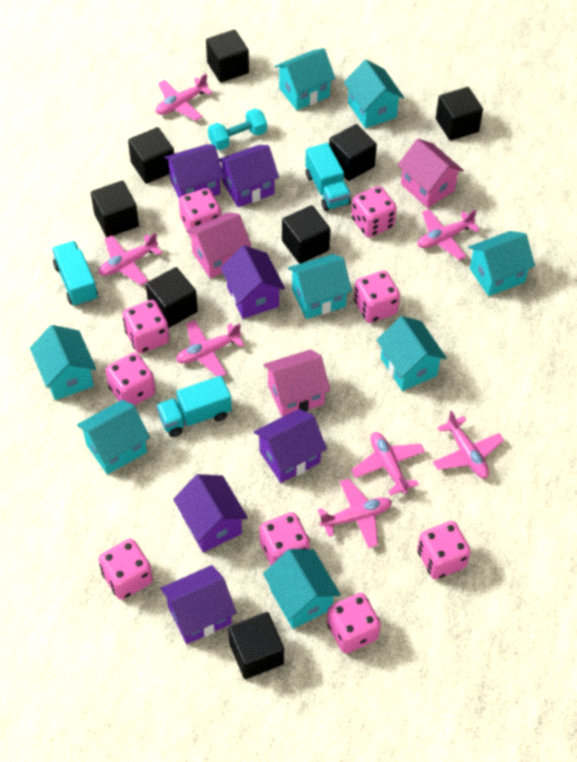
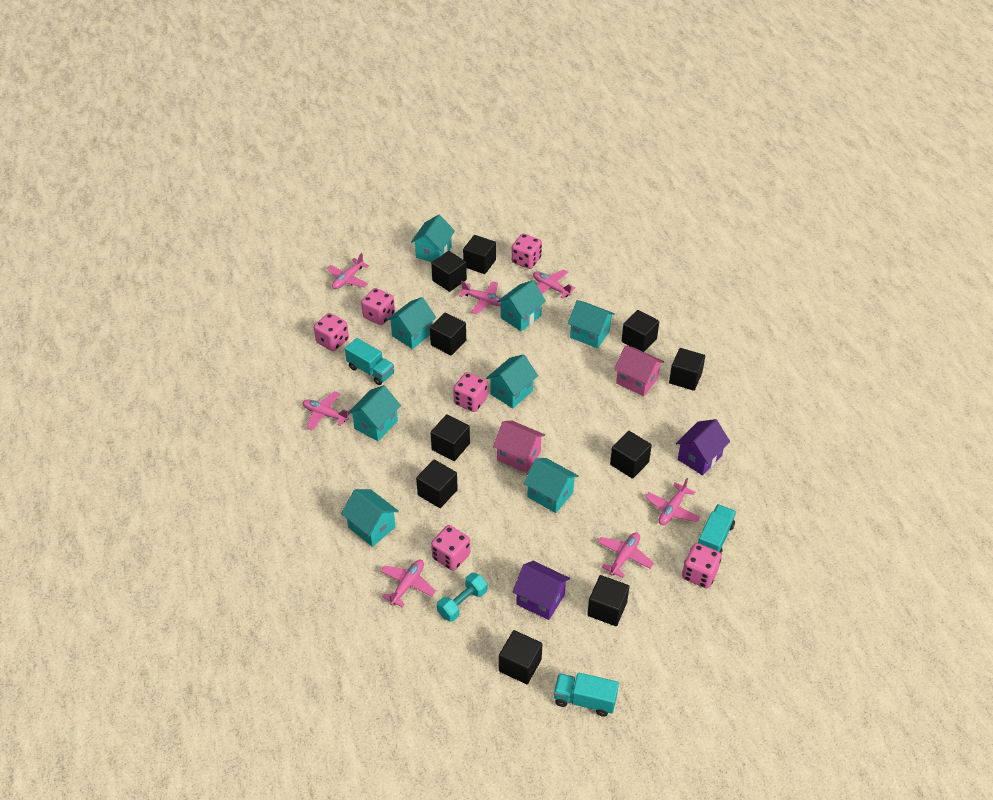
black cube: 8 -> 10
pink dice: 9 -> 6
pink house: 3 -> 2
purple house: 6 -> 2

